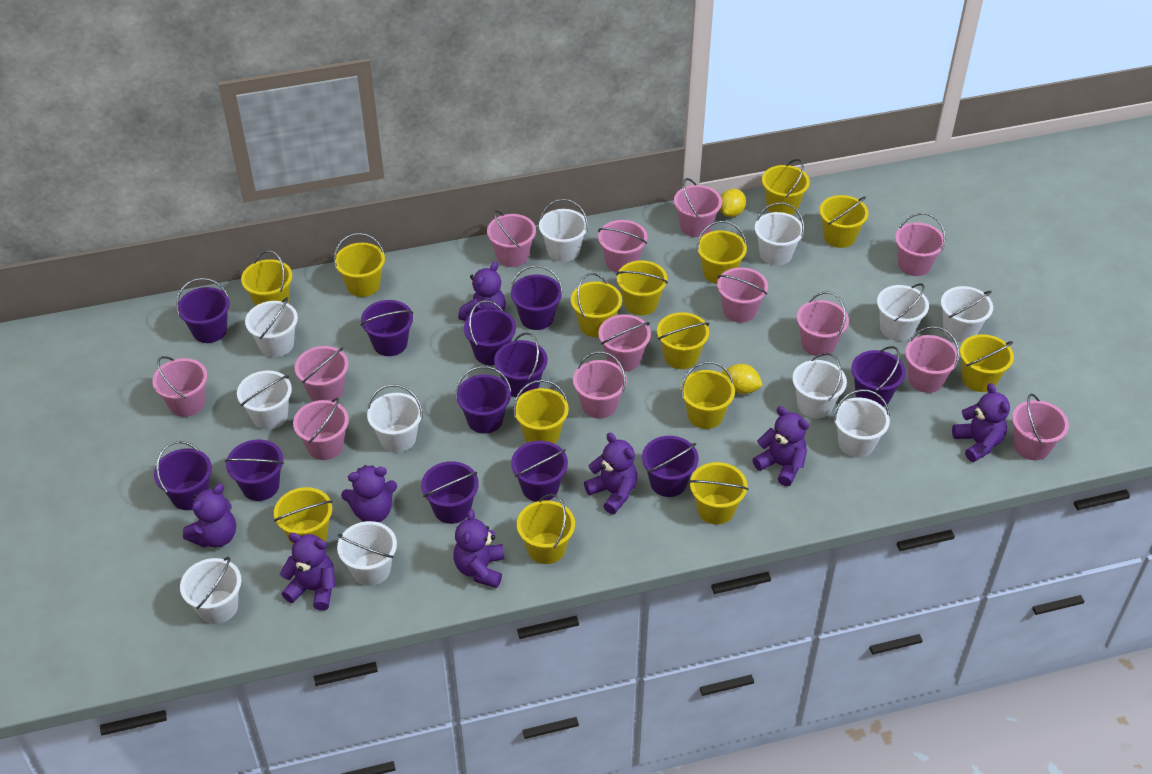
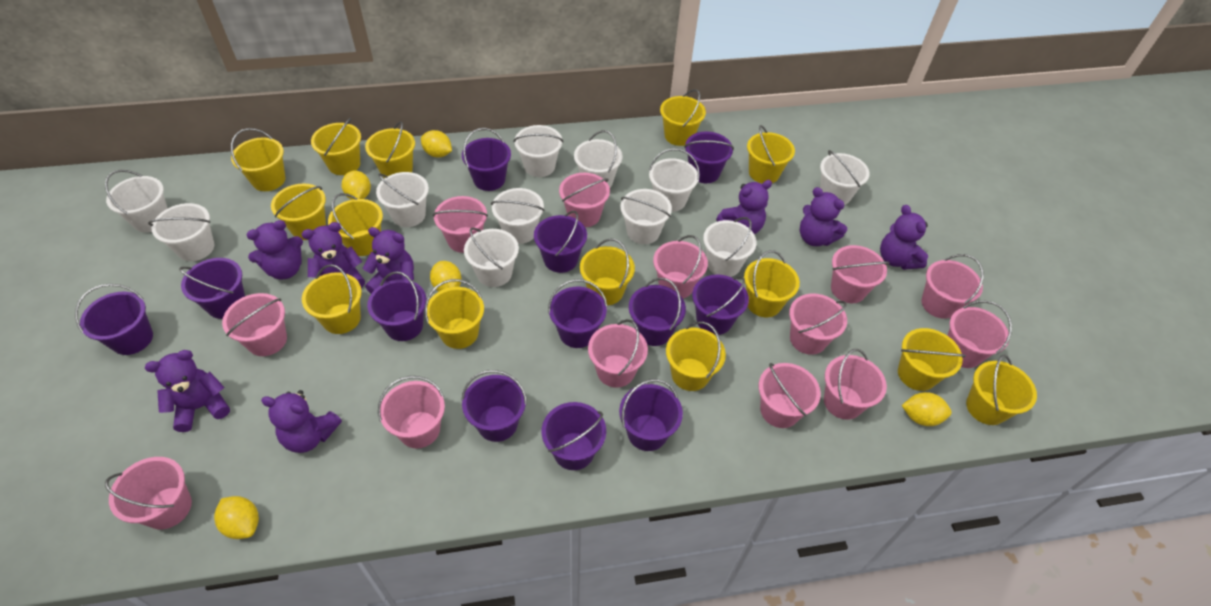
yellow lemon: 2 -> 5

